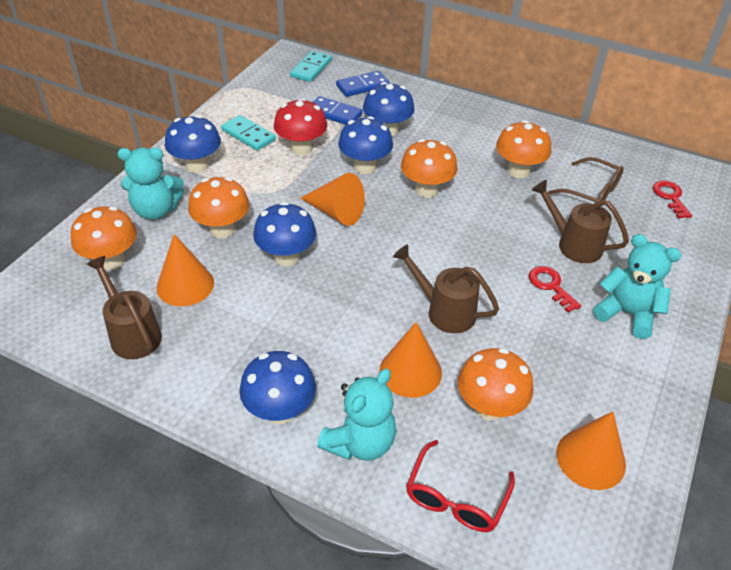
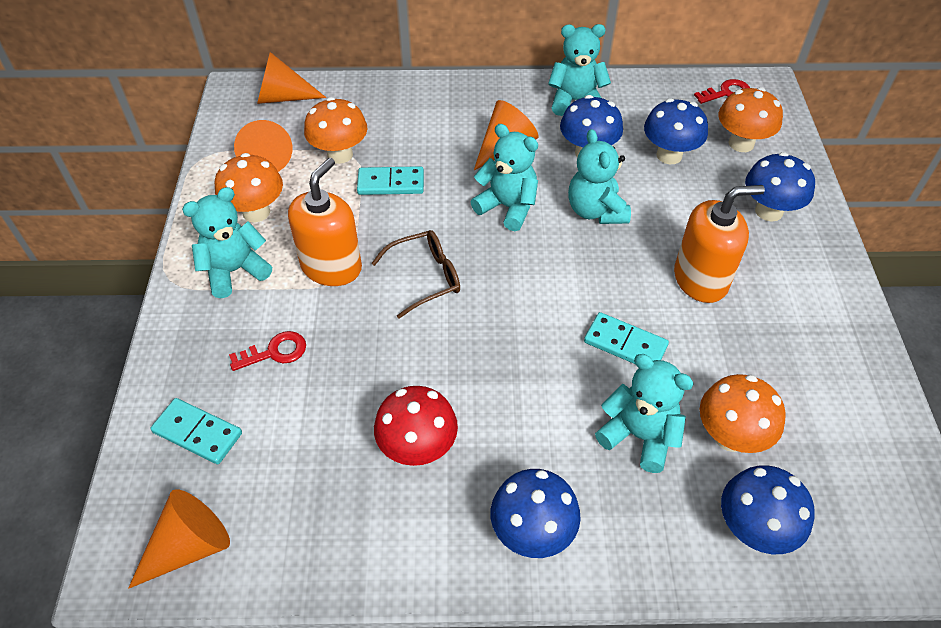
blue domino: 2 -> 0
brown watering can: 3 -> 0
orange mushroom: 5 -> 4
orange soap dispenser: 0 -> 2
red glasses: 1 -> 0
turquoise domino: 2 -> 3
turquoise teddy bear: 3 -> 5

